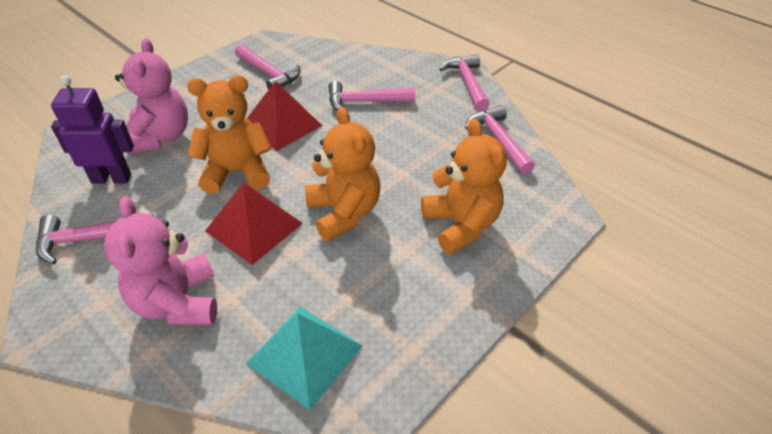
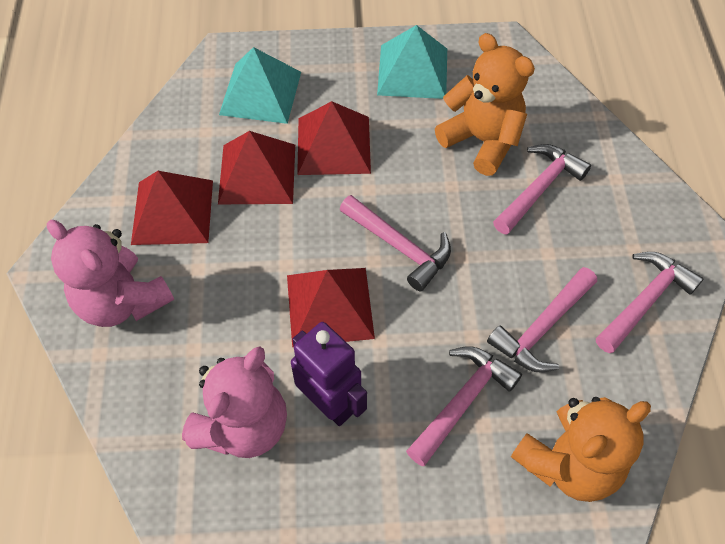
orange teddy bear: 3 -> 2
red pyramid: 2 -> 4
turquoise pyramid: 1 -> 2

